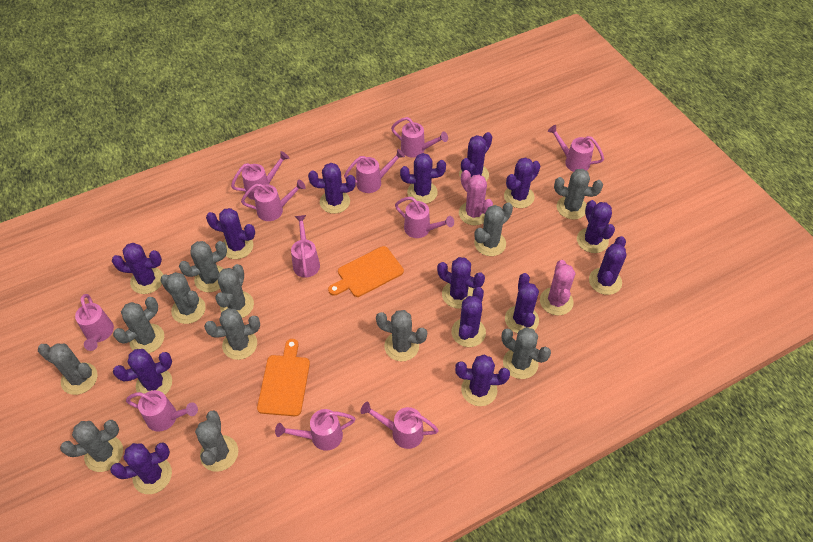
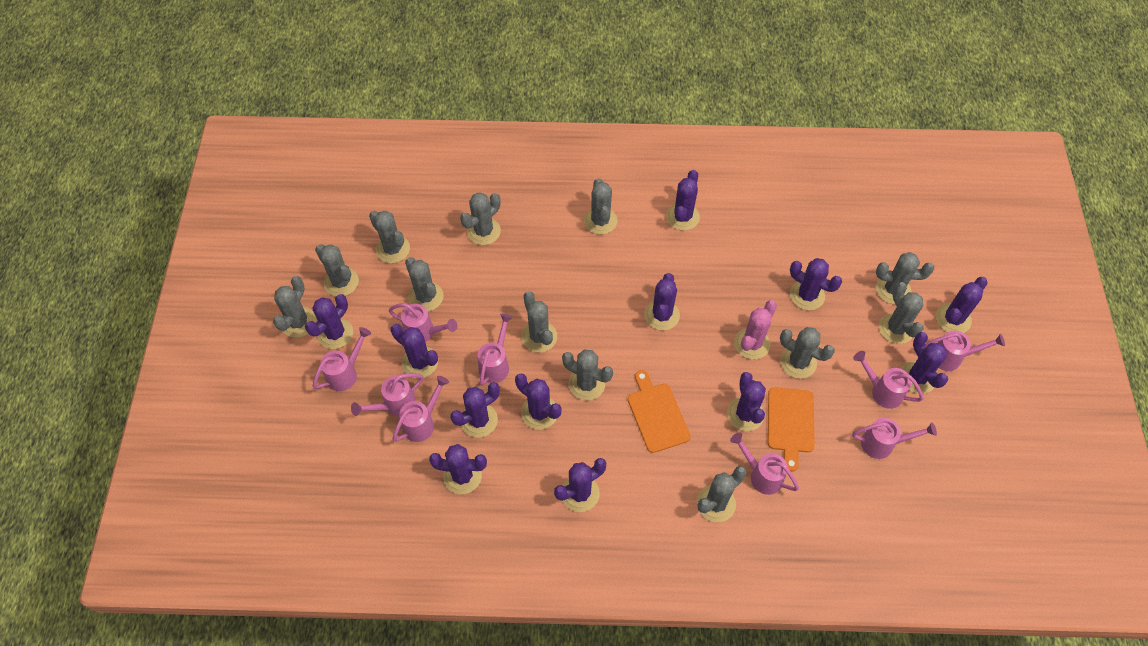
pink cactus: 2 -> 1
pink watering can: 11 -> 9
purple cactus: 14 -> 12

